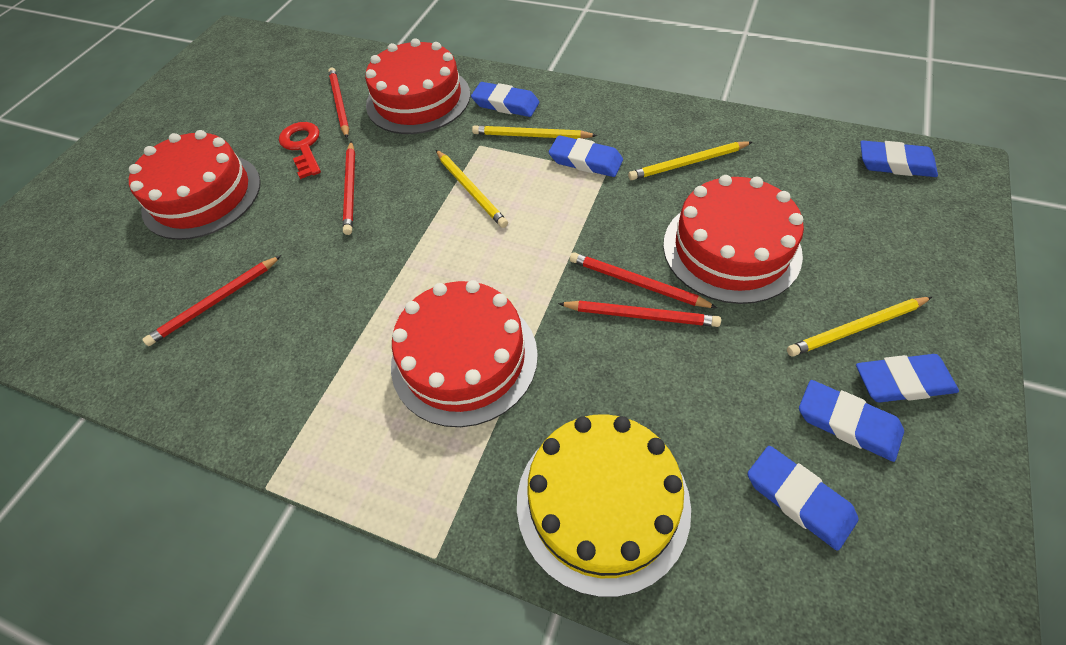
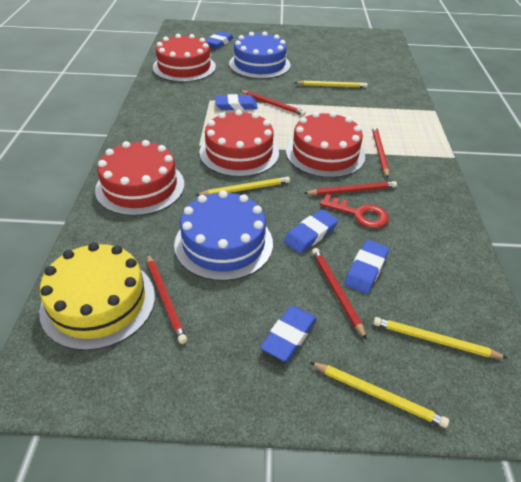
blue cake: 0 -> 2
blue eraser: 6 -> 5

